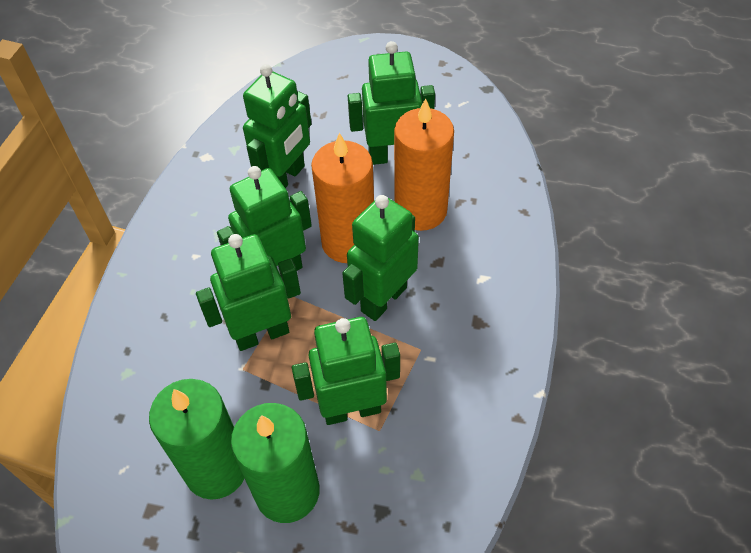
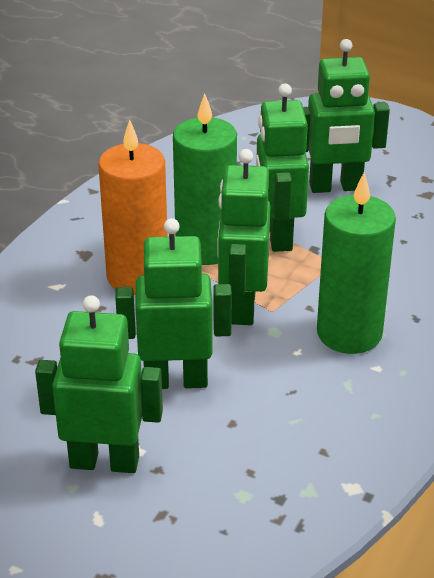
green robot: 6 -> 5
orange candle: 2 -> 1

